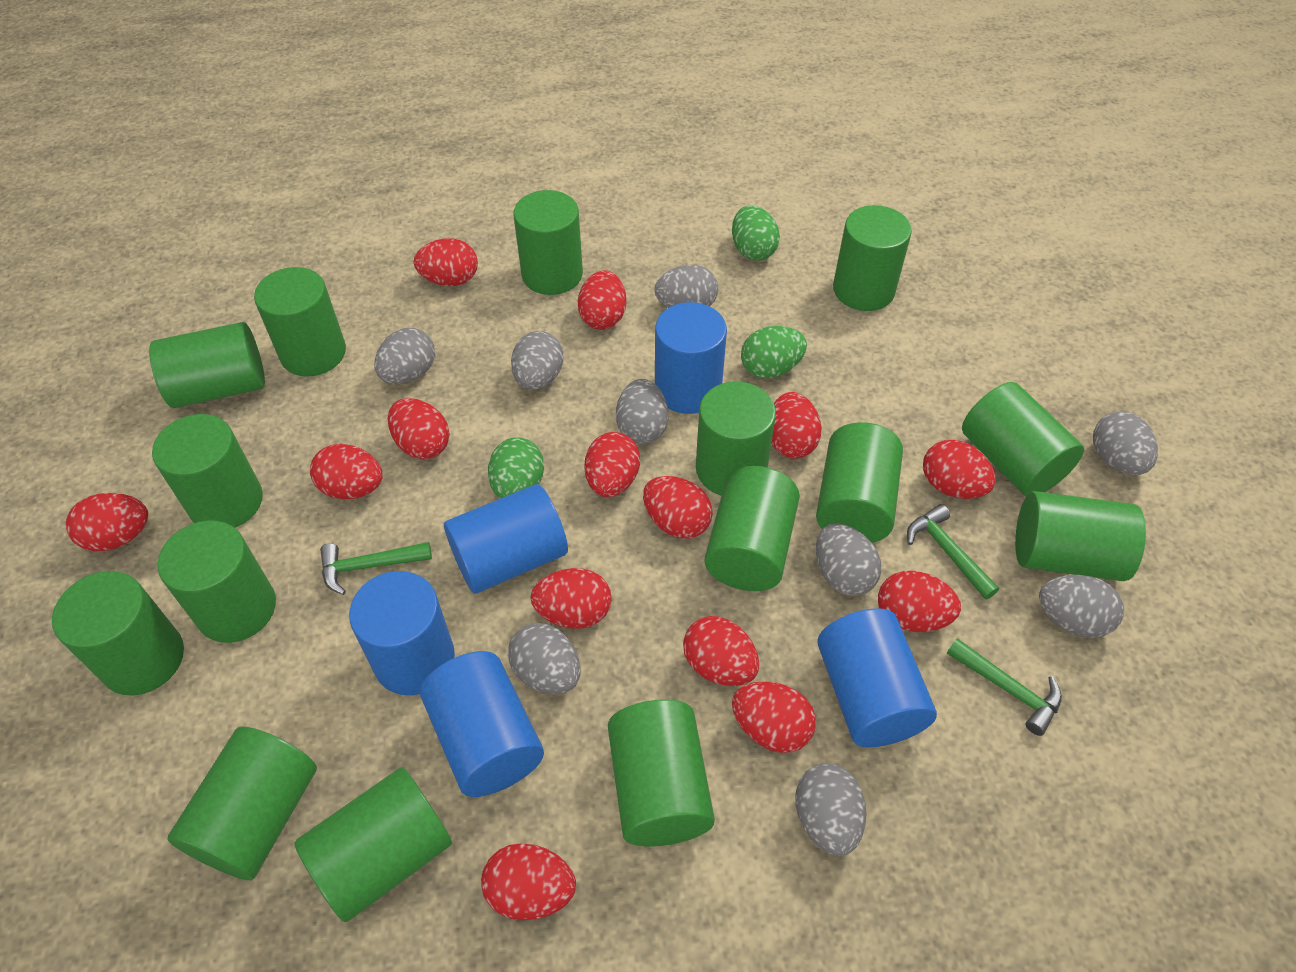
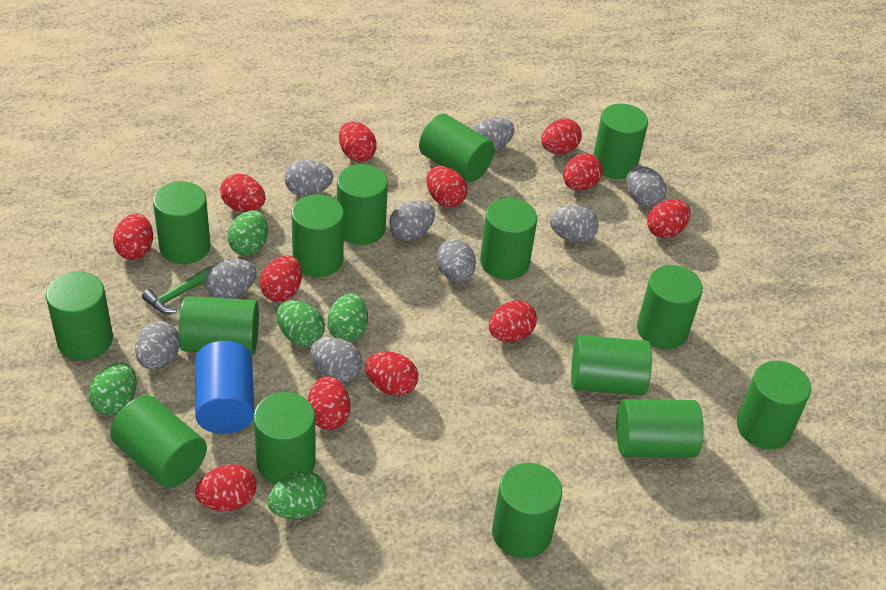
blue cylinder: 5 -> 1
green egg: 3 -> 5
green hammer: 3 -> 1
red egg: 14 -> 12

